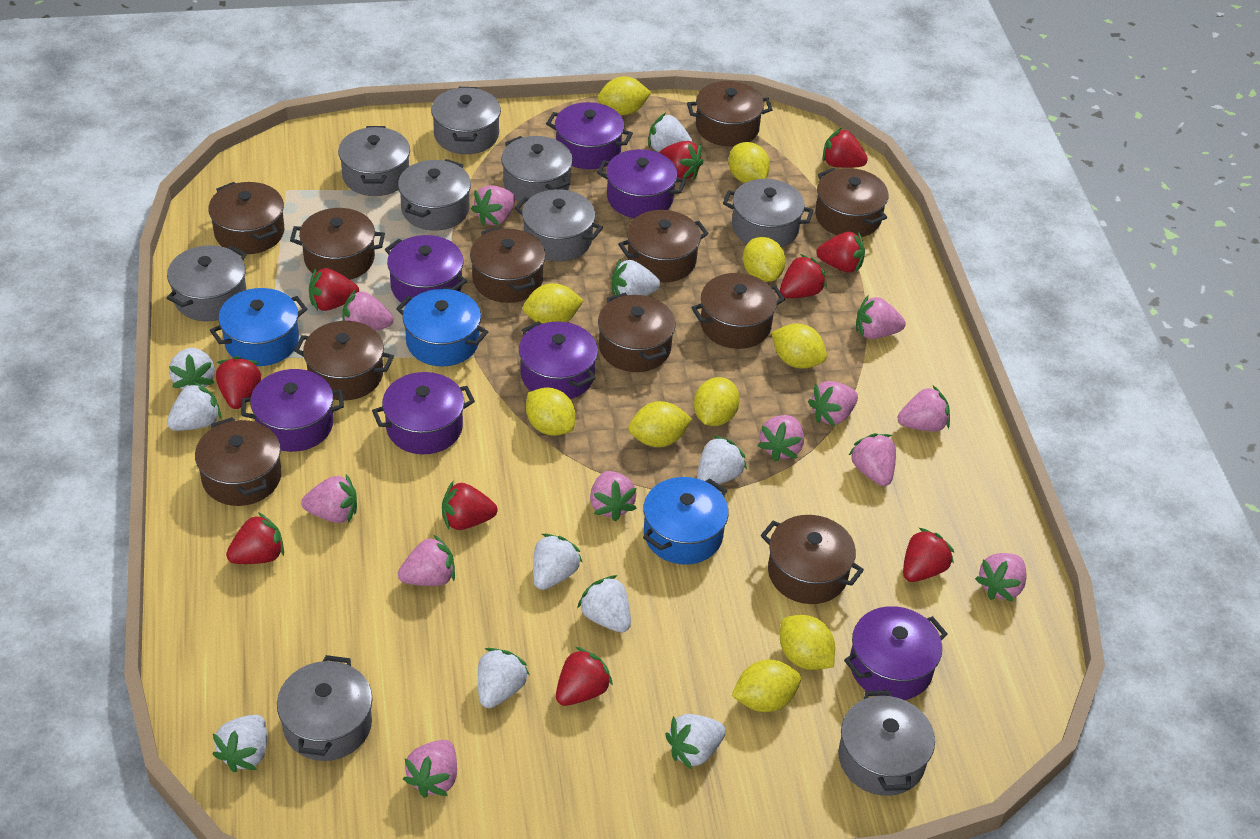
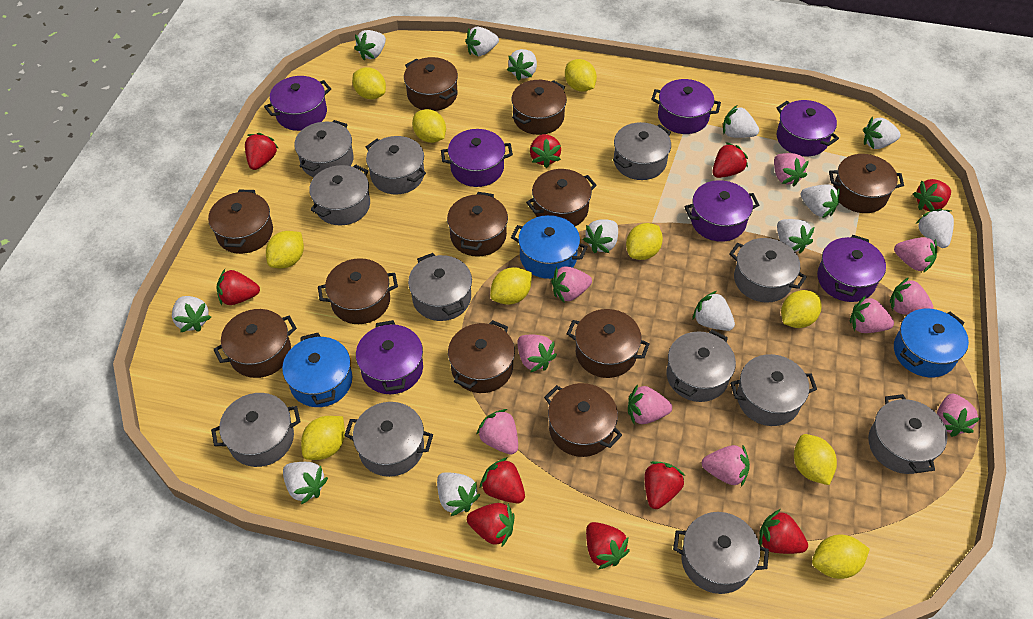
grey pot: 9 -> 12
pink strawberry: 12 -> 10
white strawberry: 10 -> 13

